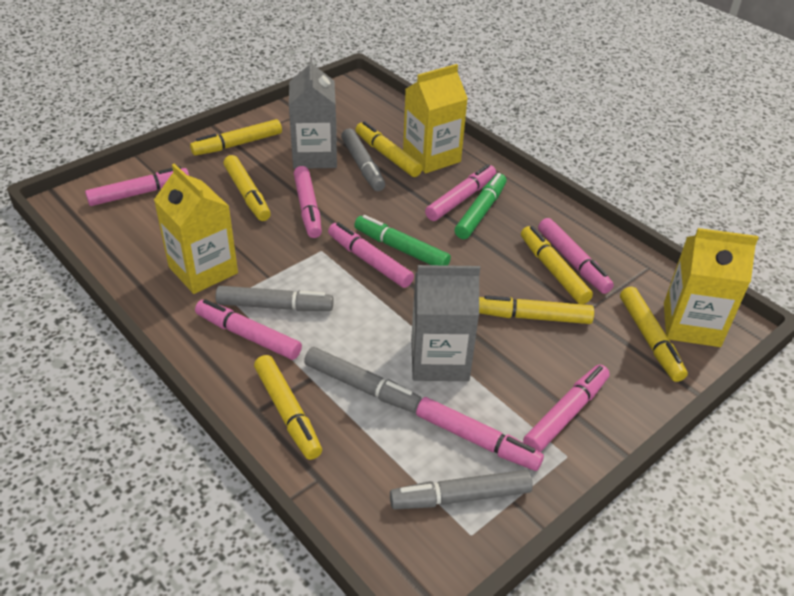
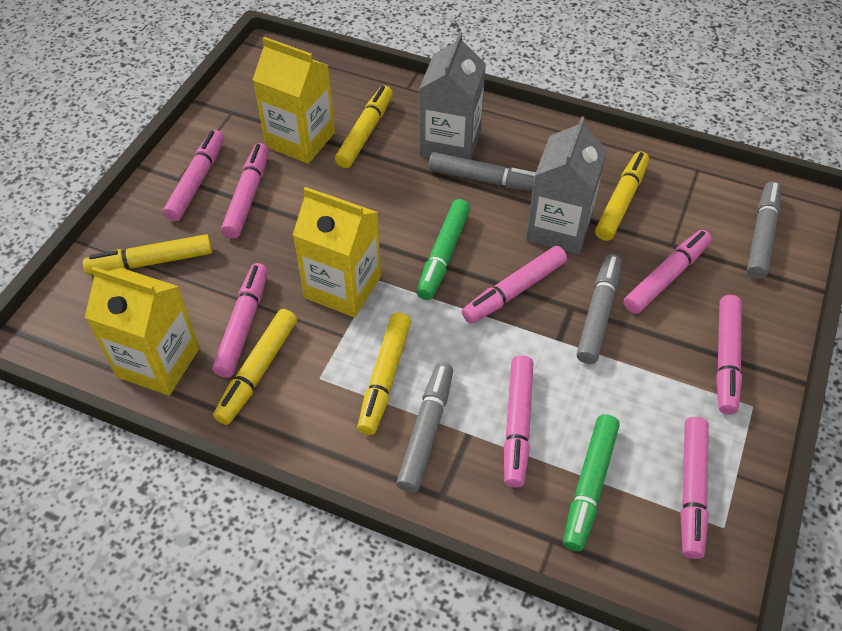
yellow marker: 7 -> 5

